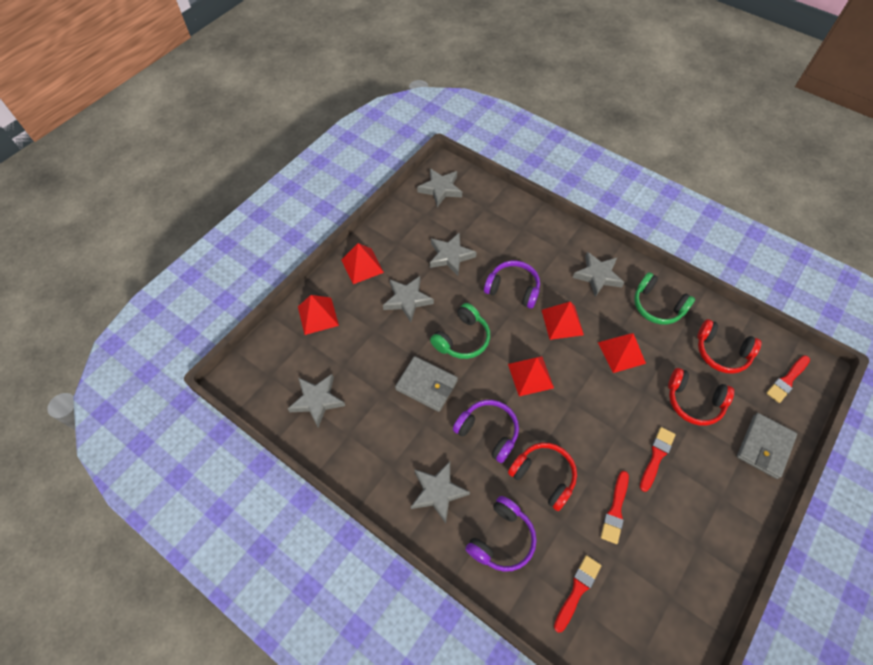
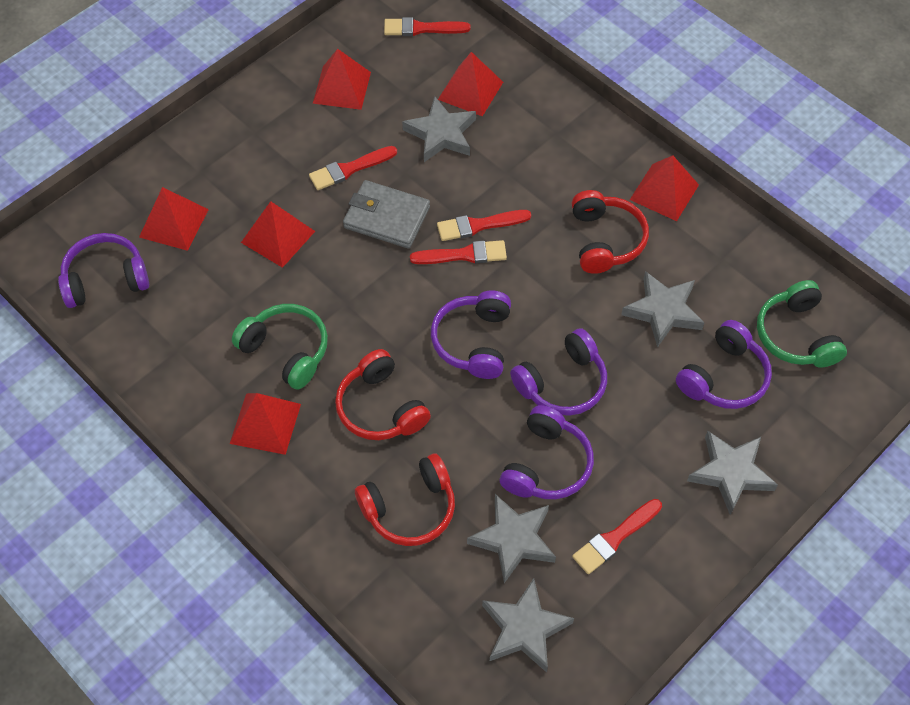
grey star: 6 -> 5
grey wallet: 2 -> 1
purple headphones: 3 -> 5
red brush: 4 -> 5
red pyramid: 5 -> 6

